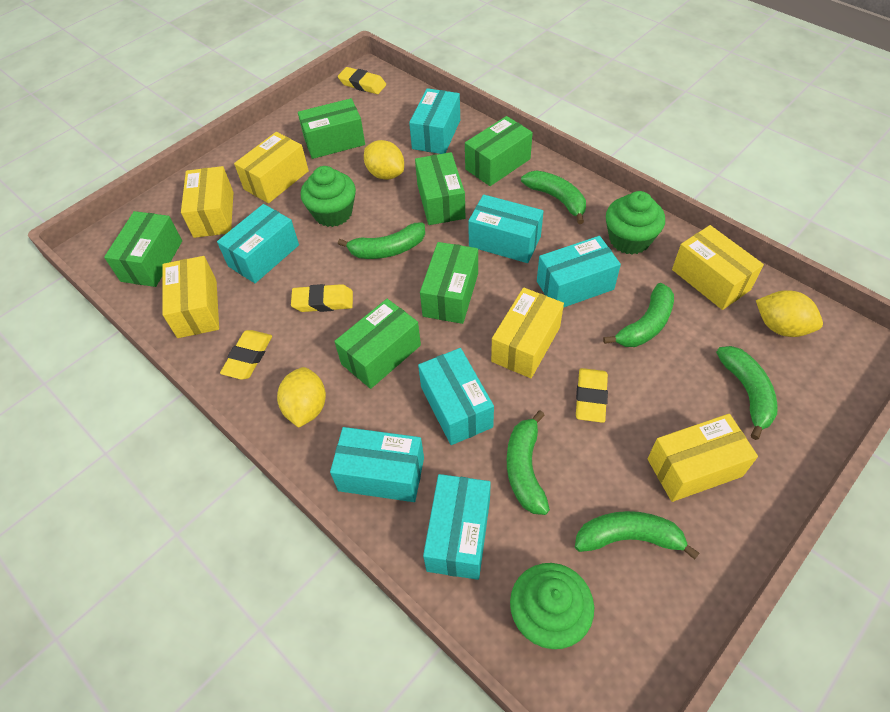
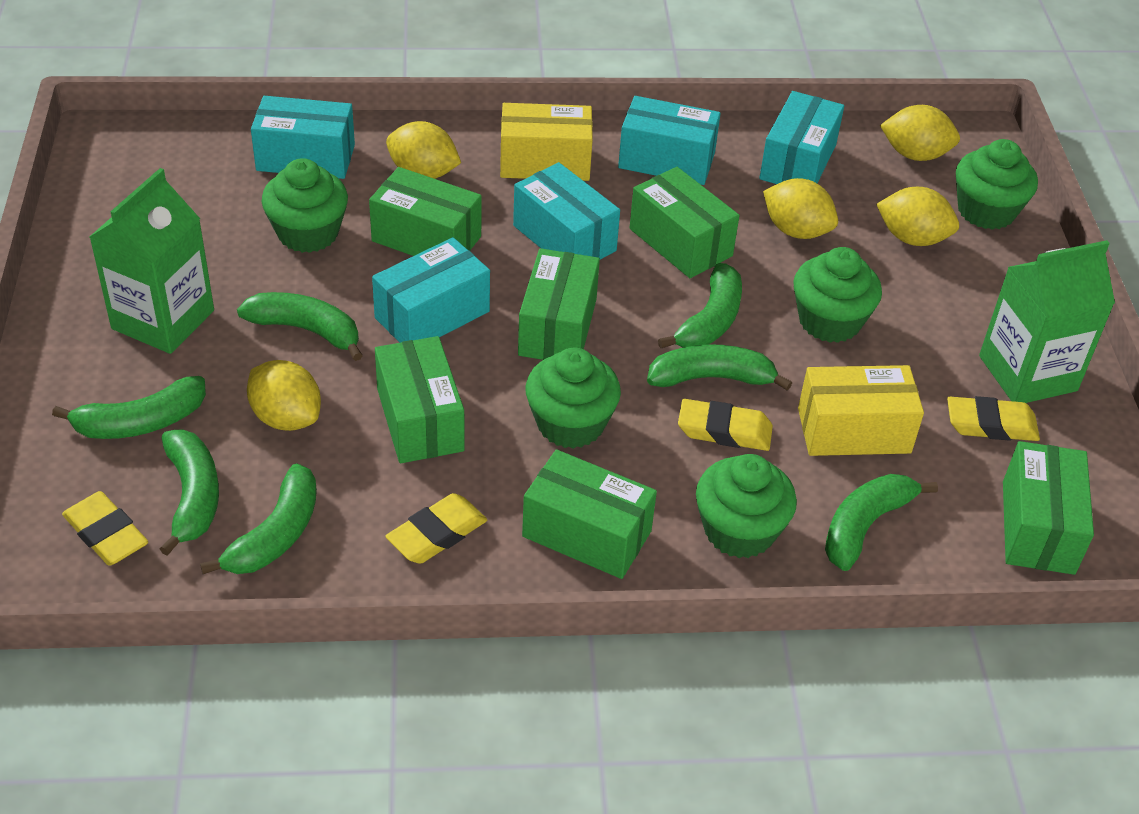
green banana: 6 -> 7
green carton: 0 -> 2
green cupcake: 3 -> 5
turquoise box: 7 -> 5
yellow box: 6 -> 2
yellow lemon: 3 -> 5

